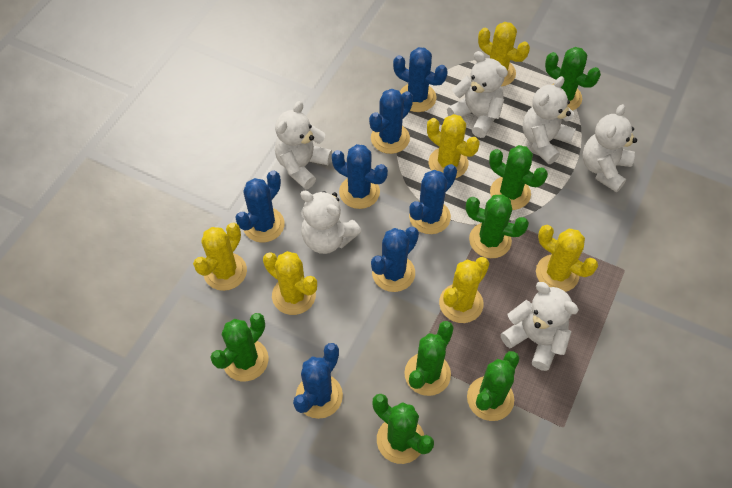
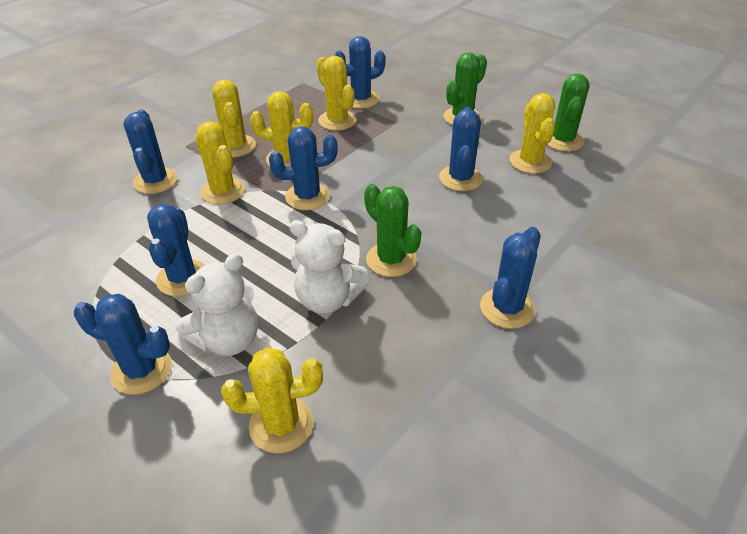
green cactus: 7 -> 3
white teddy bear: 6 -> 2

